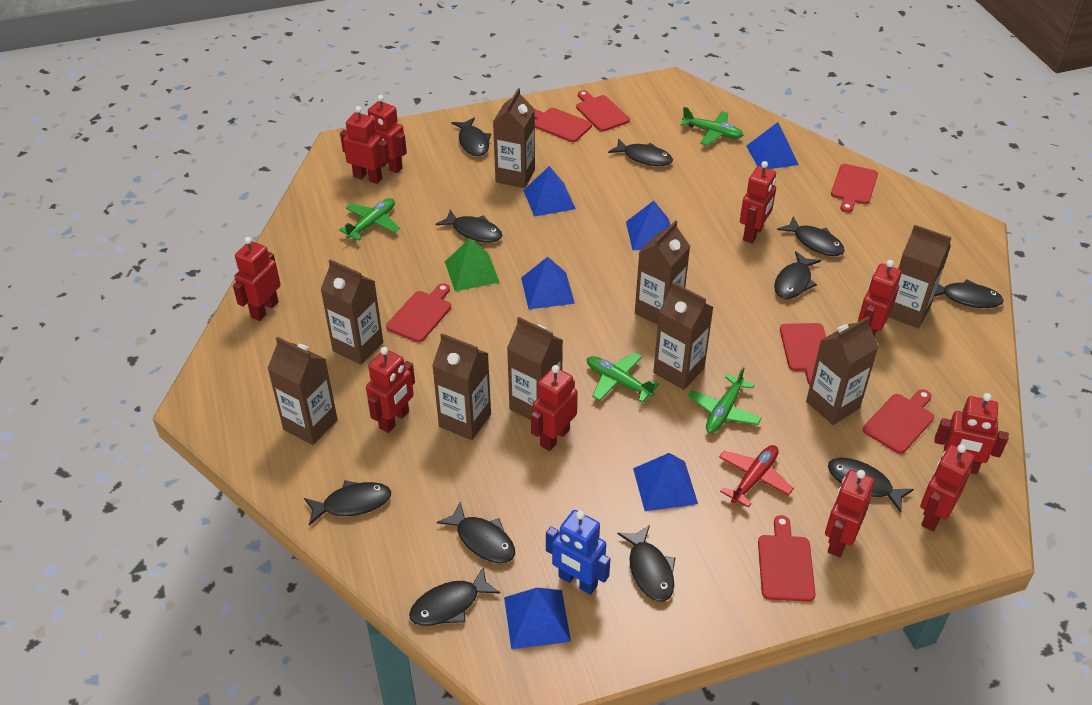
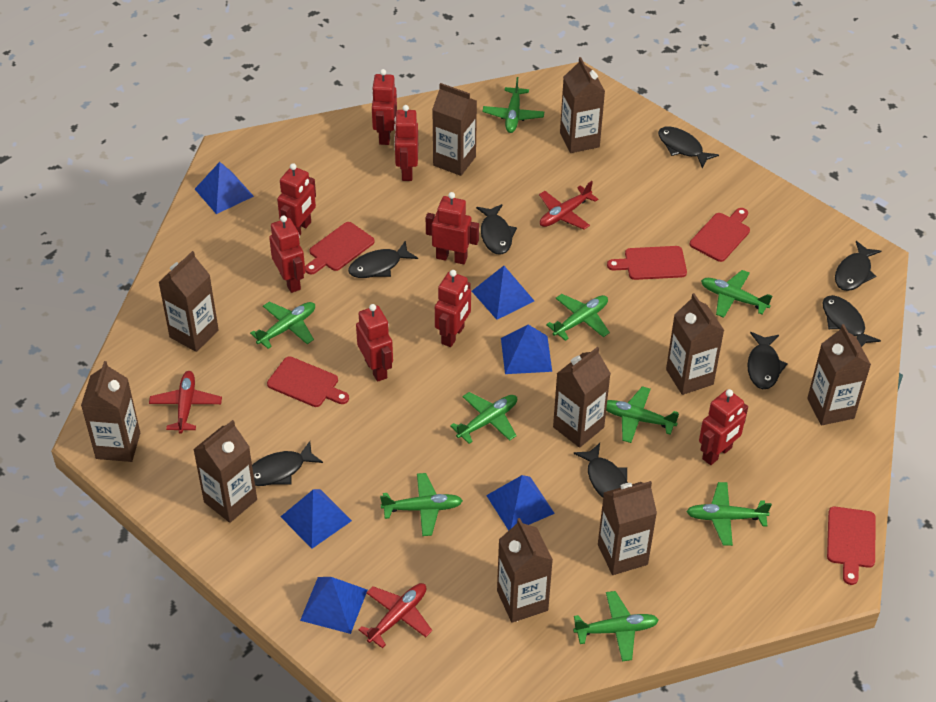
black fish: 11 -> 8
blue robot: 1 -> 0
brown carton: 9 -> 10
green plane: 4 -> 9
green pyramid: 1 -> 0
red cutting board: 7 -> 5
red plane: 1 -> 3
red robot: 10 -> 8

